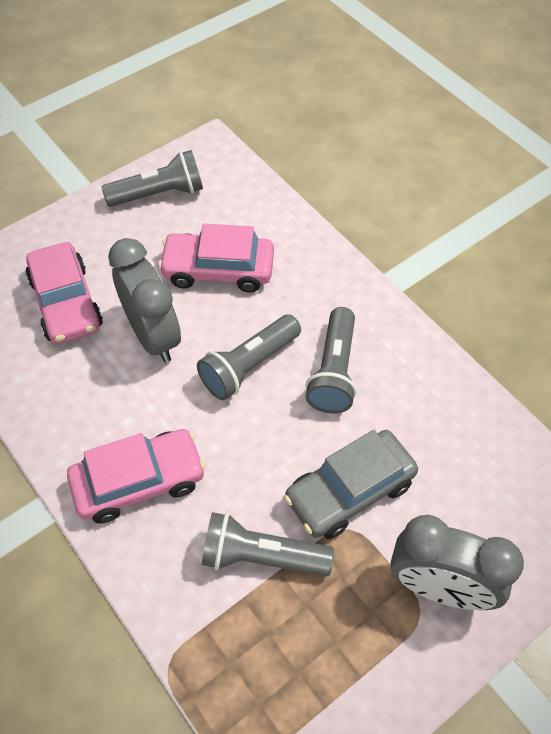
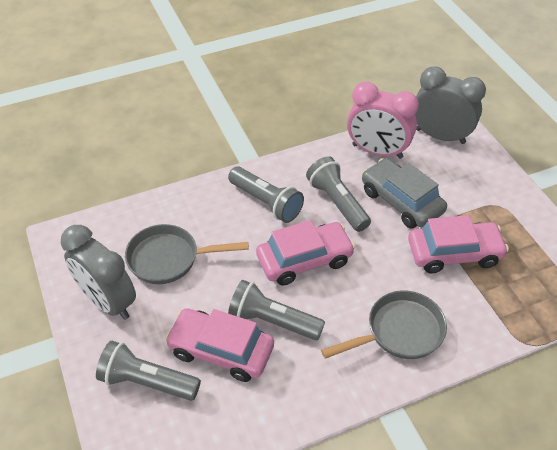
grey pan: 0 -> 2
pink clock: 0 -> 1

